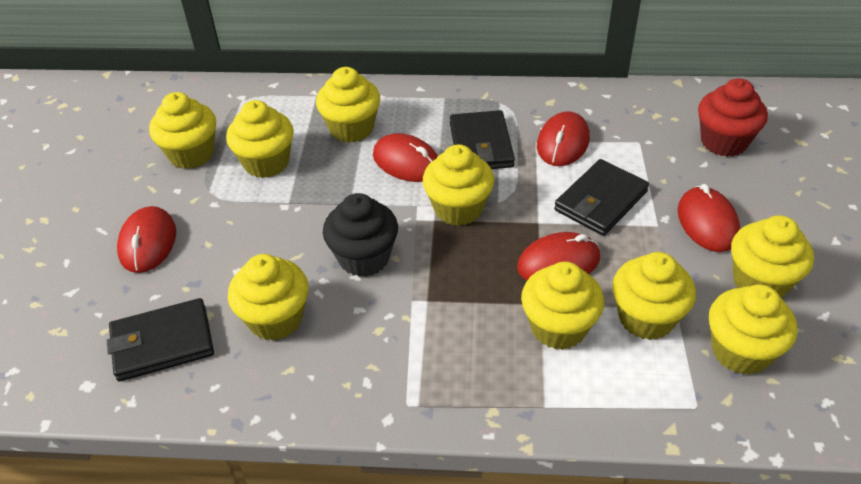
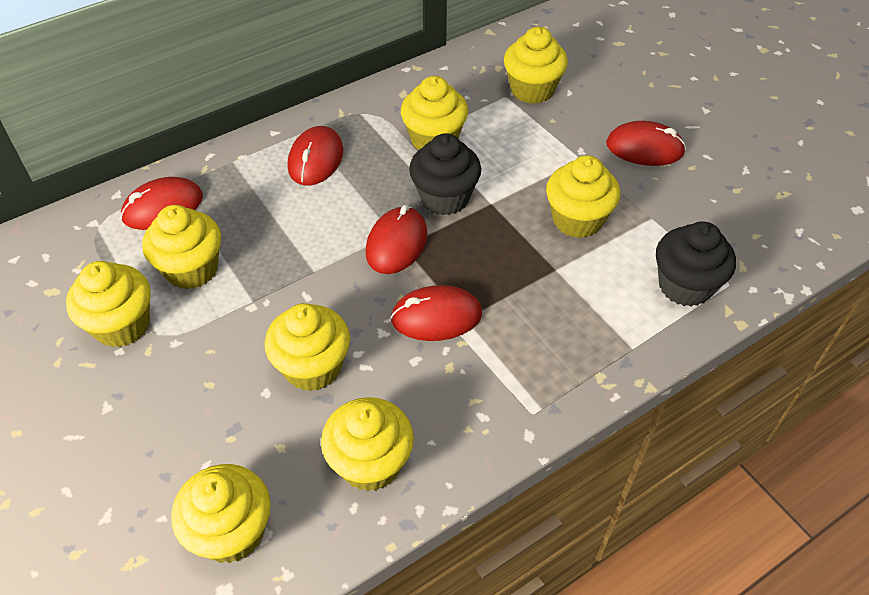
black cupcake: 1 -> 2
black wallet: 3 -> 0
red cupcake: 1 -> 0
yellow cupcake: 9 -> 8

